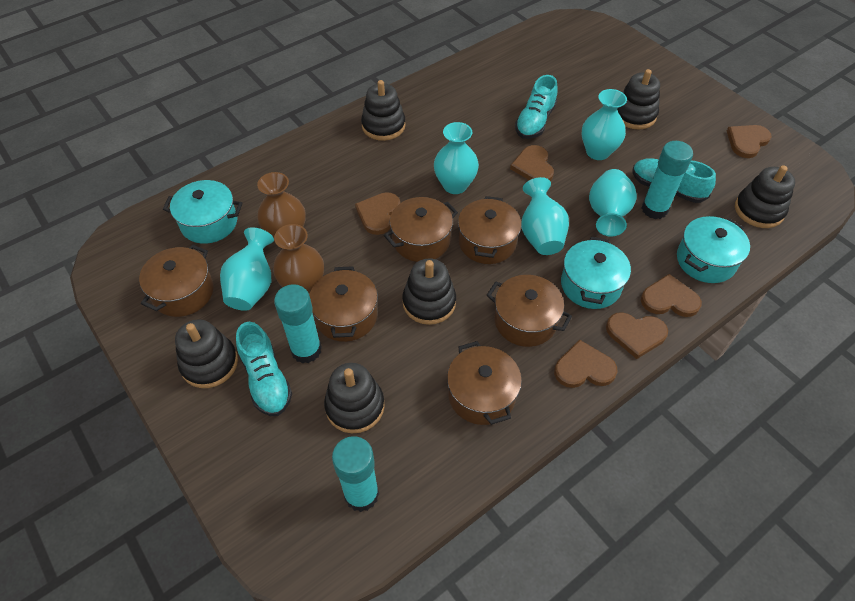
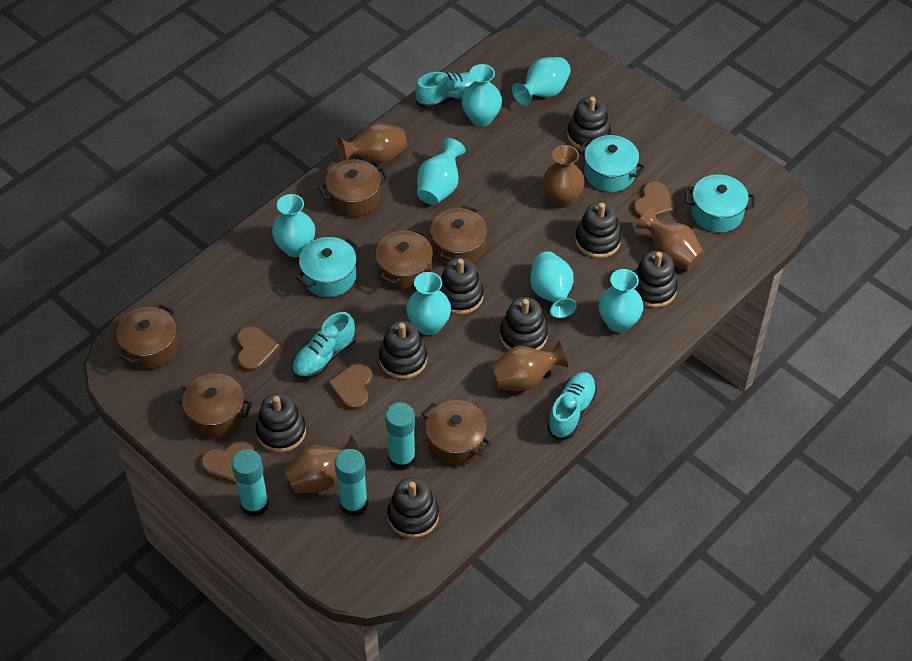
black stacking toy: 6 -> 8
brown heart: 6 -> 4
brown vase: 2 -> 5
turquoise vase: 5 -> 7

